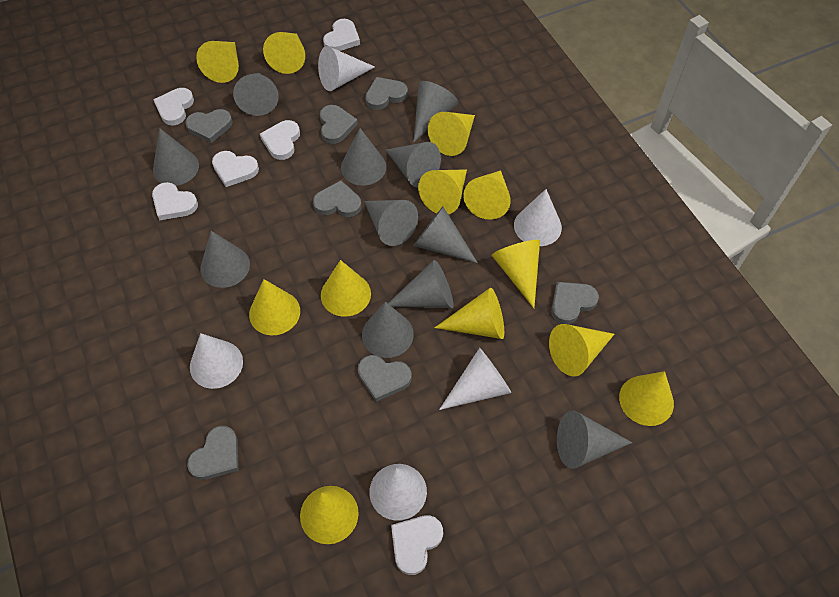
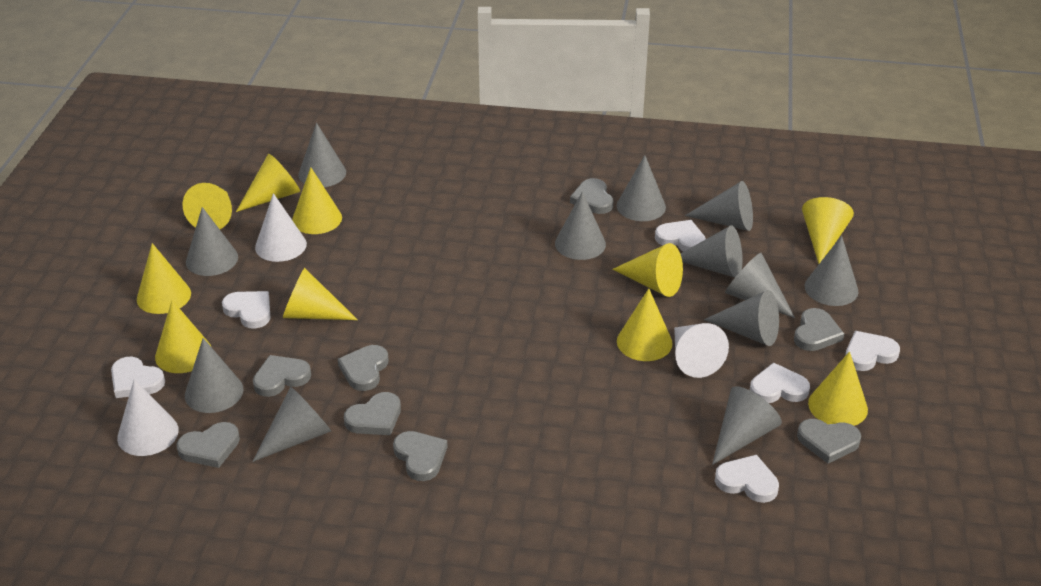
grey cone: 11 -> 12
grey heart: 7 -> 8
white cone: 5 -> 3
yellow cone: 12 -> 10

